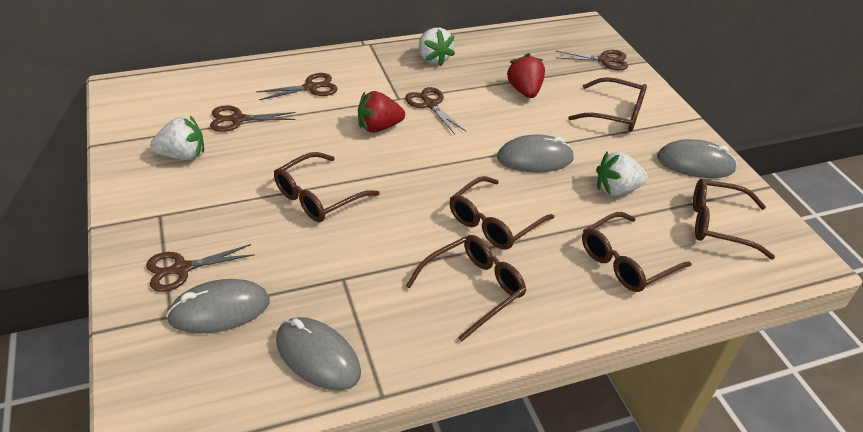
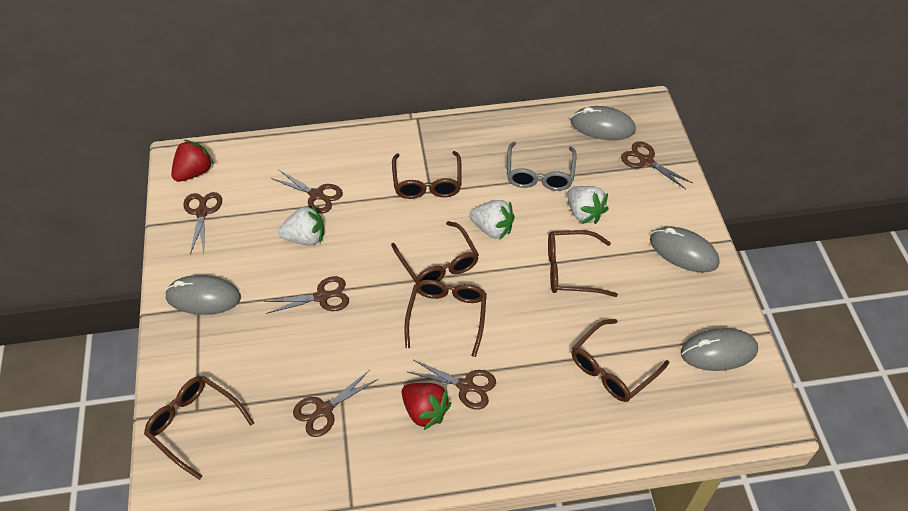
brown scissors: 5 -> 6
grey glasses: 0 -> 1

